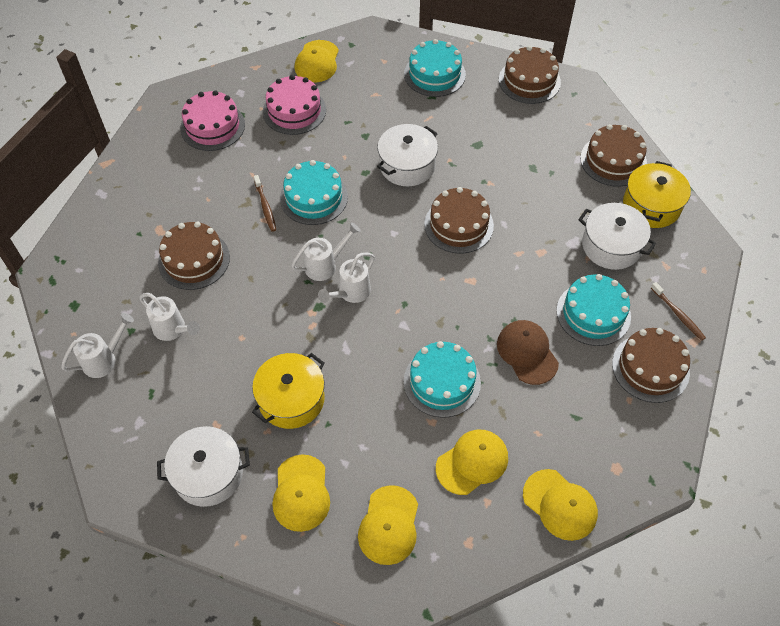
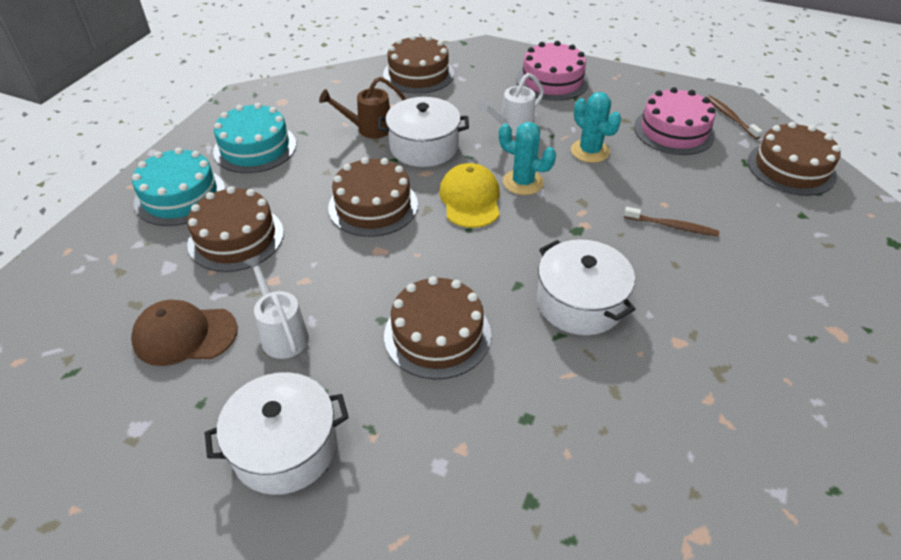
brown watering can: 0 -> 1
turquoise cactus: 0 -> 2
turquoise cake: 4 -> 2
white watering can: 4 -> 2
yellow cap: 5 -> 1
yellow pot: 2 -> 0

